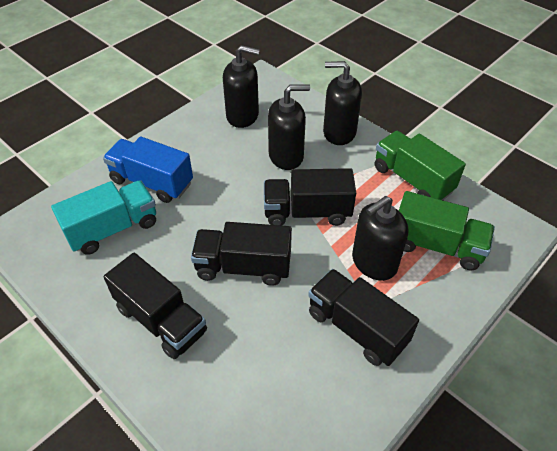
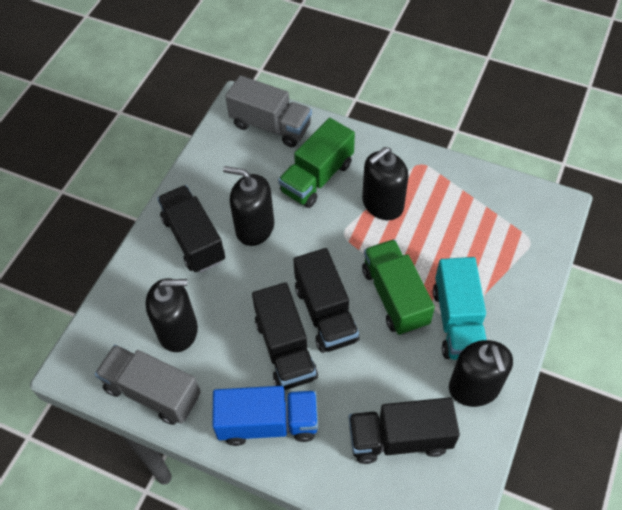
grey truck: 0 -> 2

